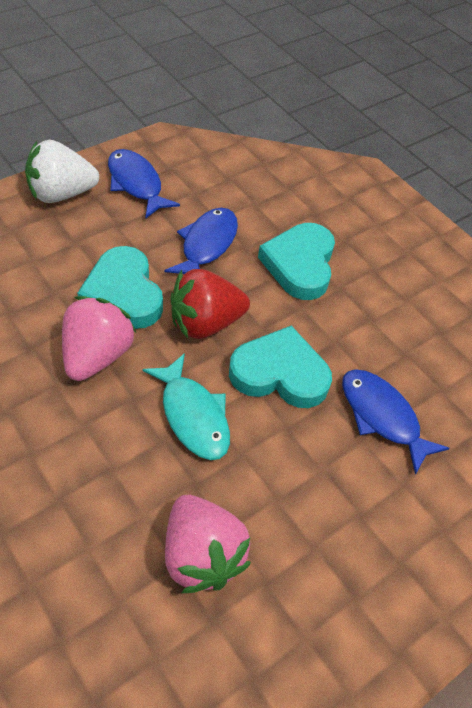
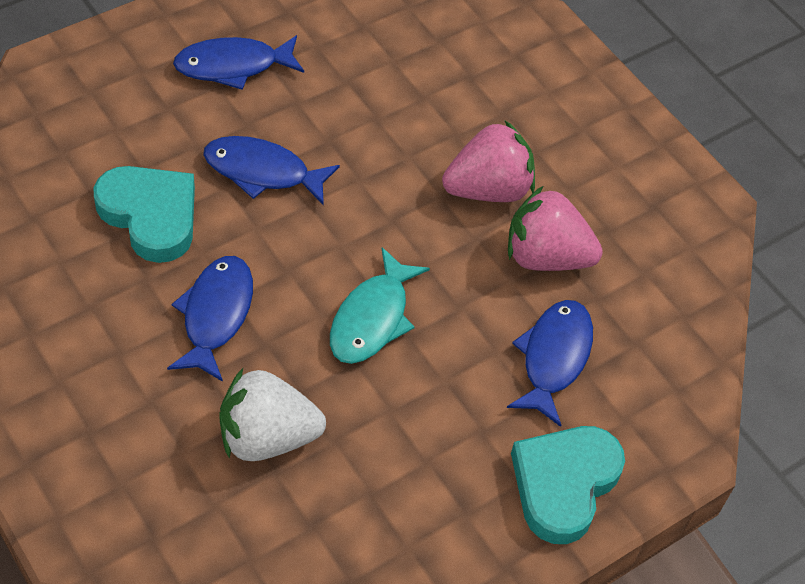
blue fish: 3 -> 4
red strawberry: 1 -> 0
turquoise heart: 3 -> 2

